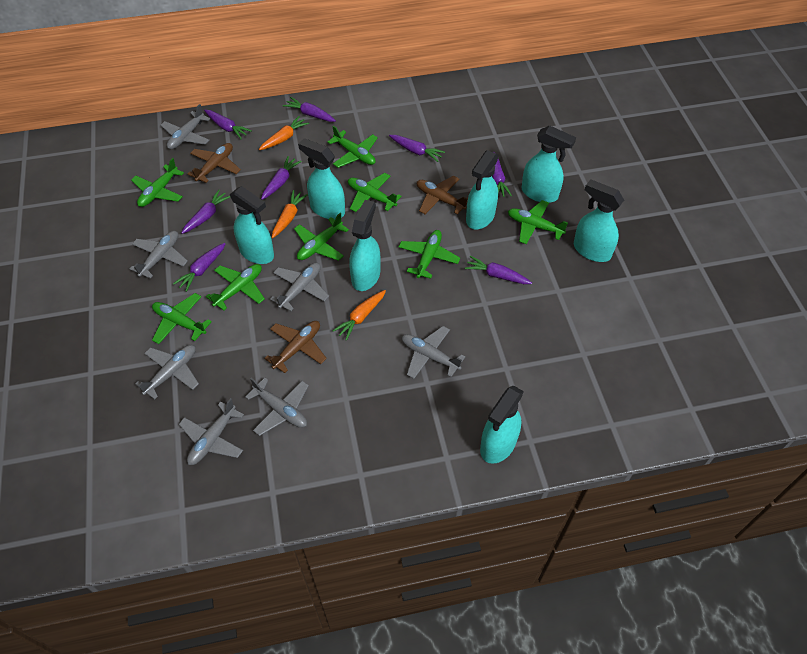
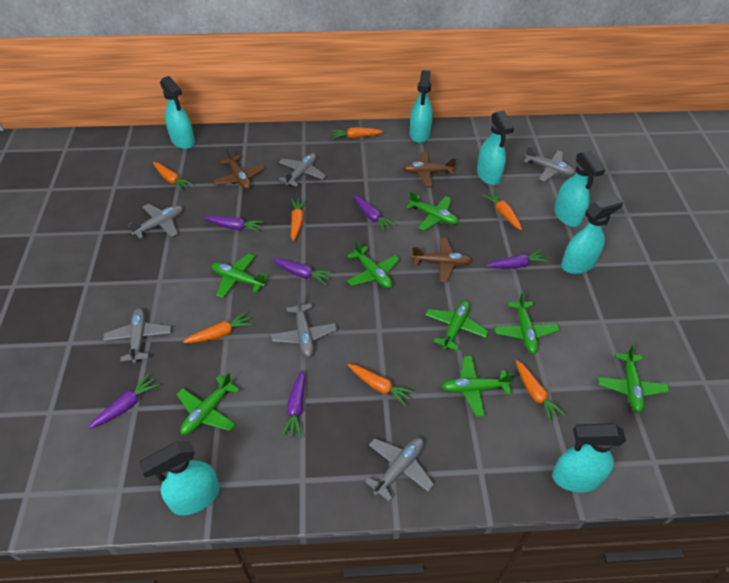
grey plane: 7 -> 6
orange carrot: 3 -> 7
purple carrot: 8 -> 6

